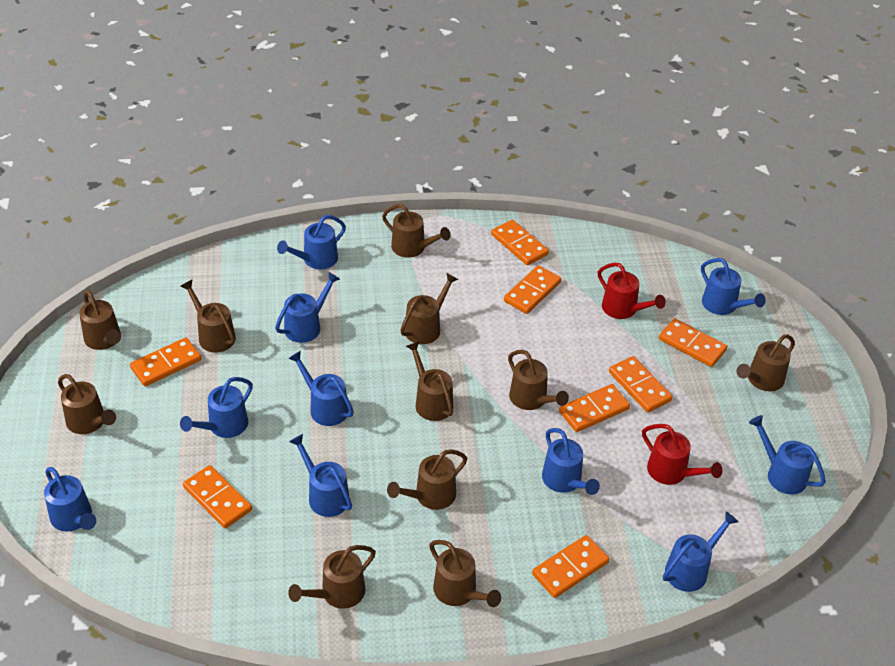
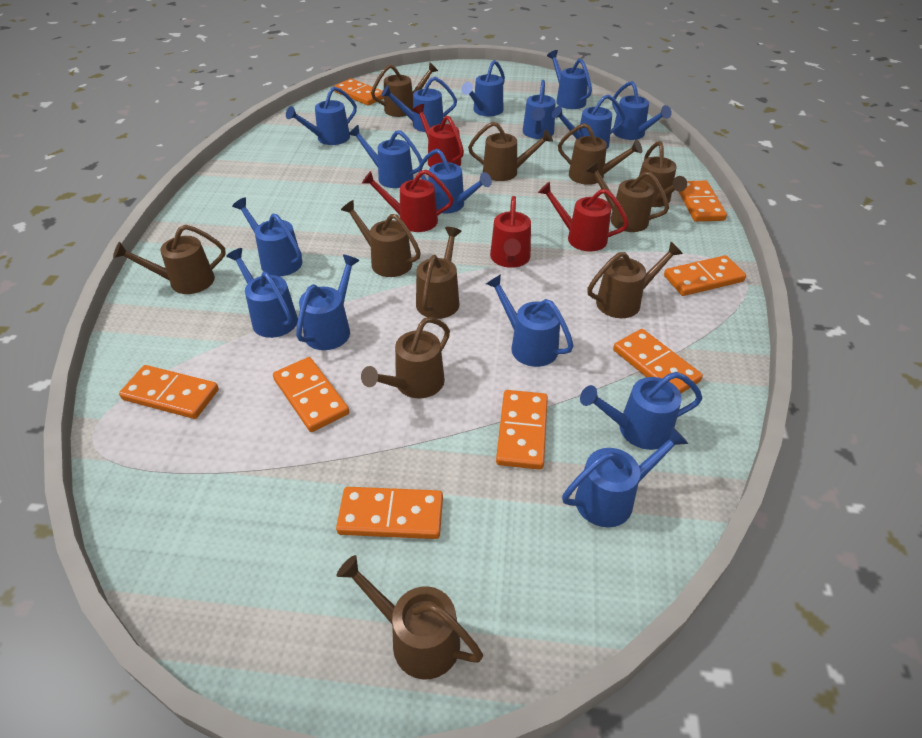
blue watering can: 10 -> 15
red watering can: 2 -> 4

